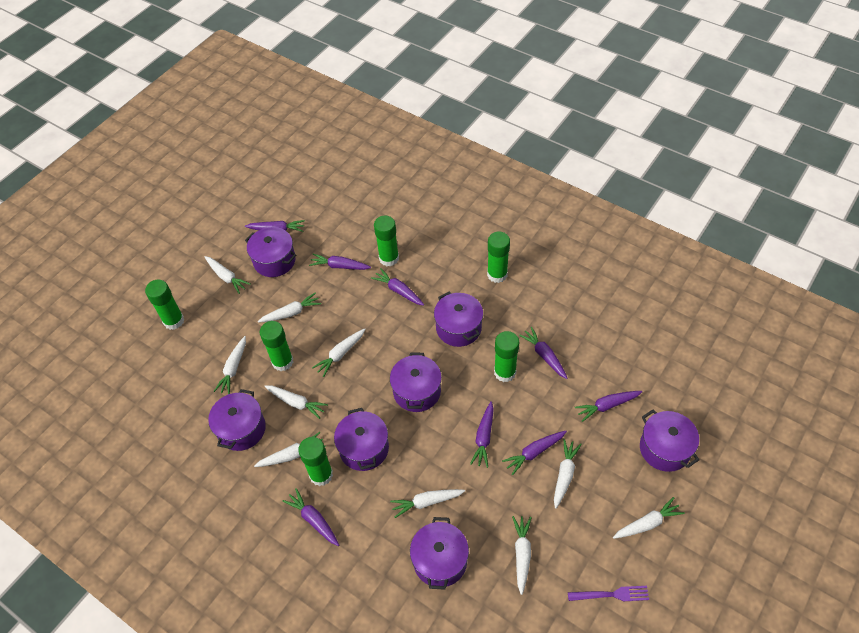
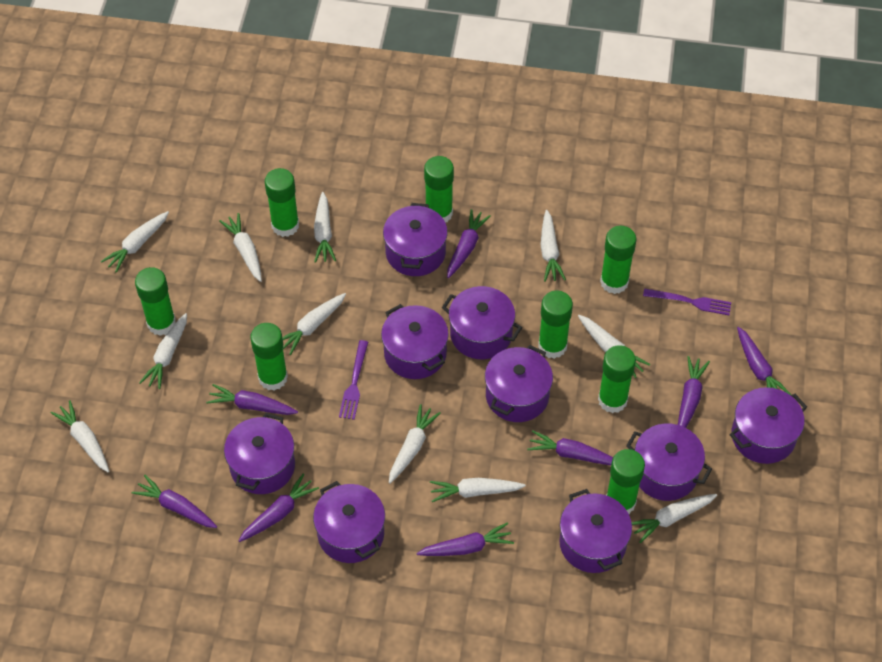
green glue stick: 6 -> 8
purple fork: 1 -> 2
purple pot: 7 -> 9
white carrot: 10 -> 11

